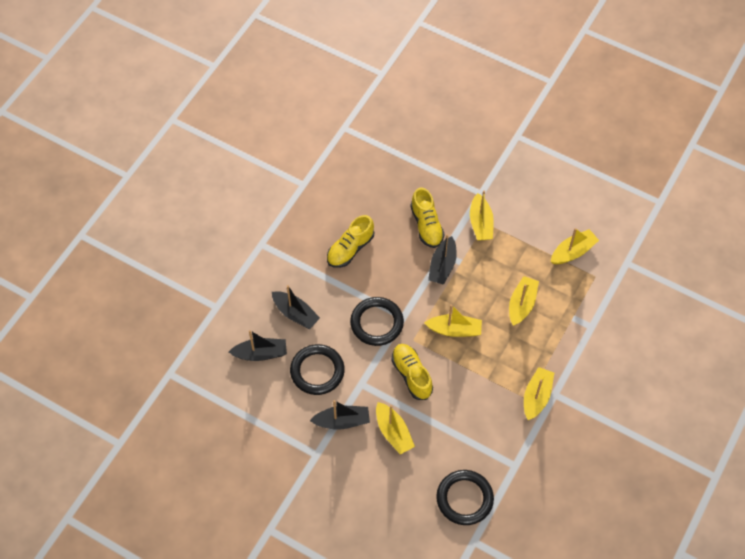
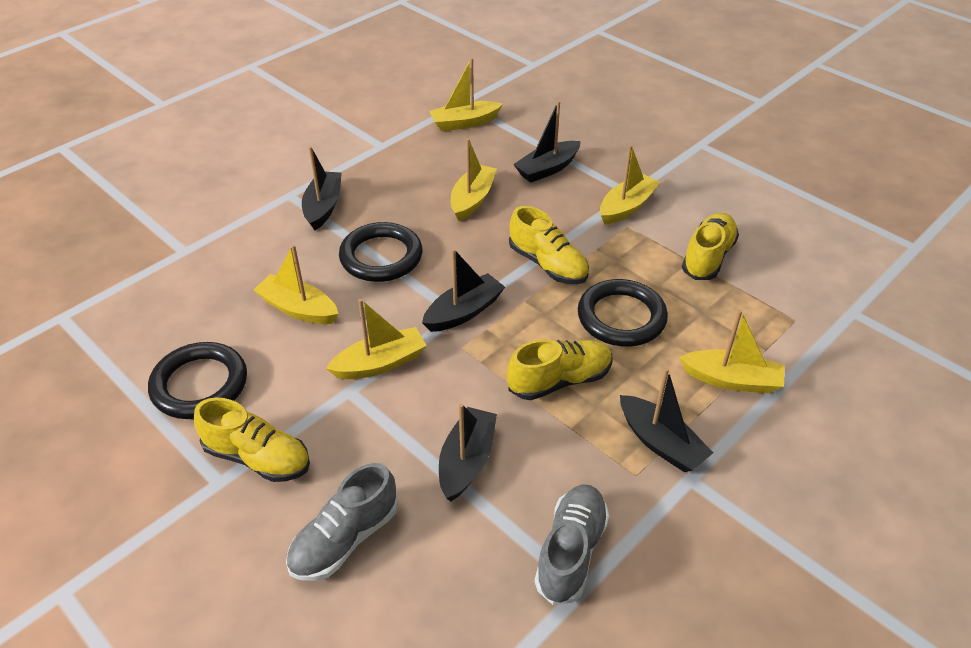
black boat: 4 -> 5
grey shoe: 0 -> 2
yellow shoe: 3 -> 4

